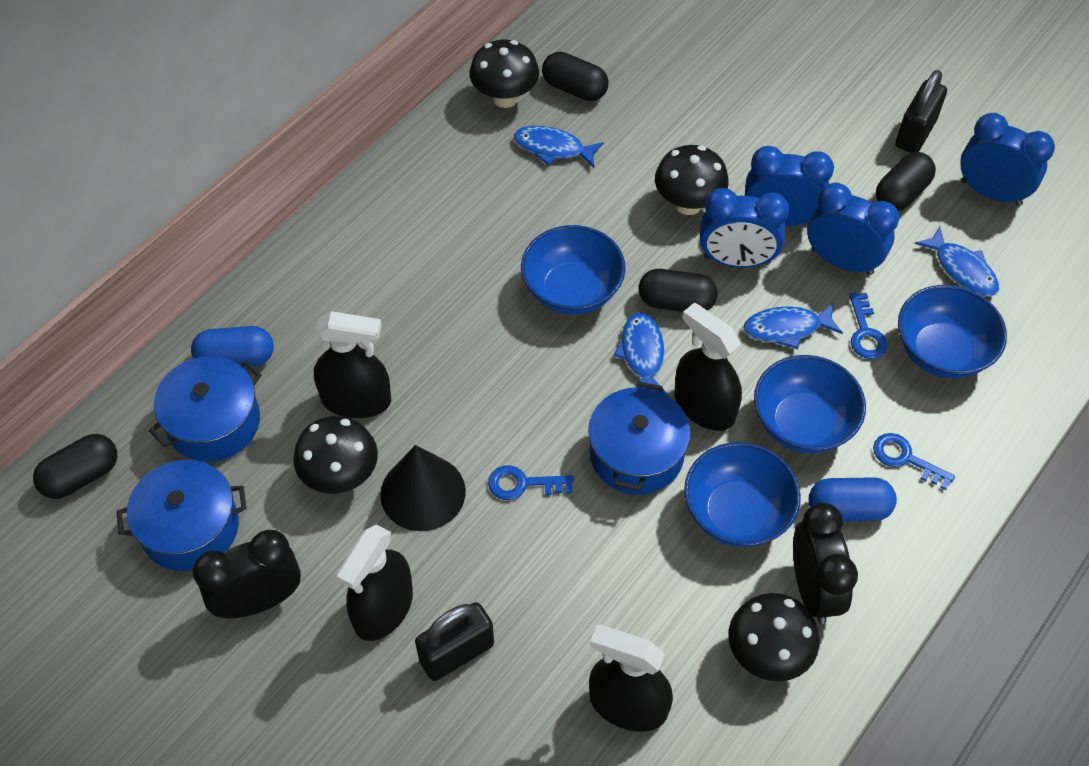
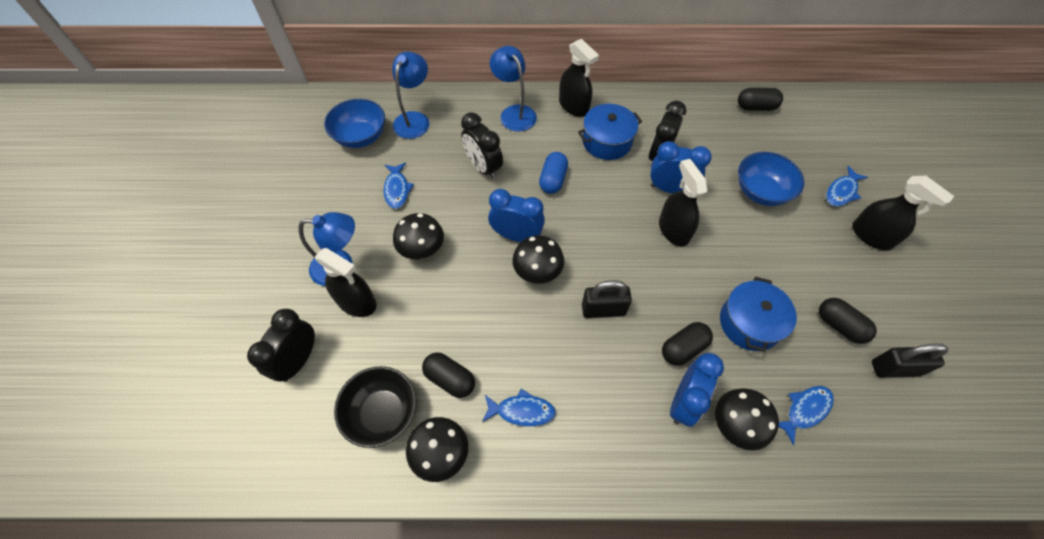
black bowl: 0 -> 1
black clock: 2 -> 3
black cone: 1 -> 0
blue bowl: 4 -> 2
blue capsule: 2 -> 1
blue clock: 4 -> 3
blue key: 3 -> 0
blue lamp: 0 -> 3
blue pot: 3 -> 2

